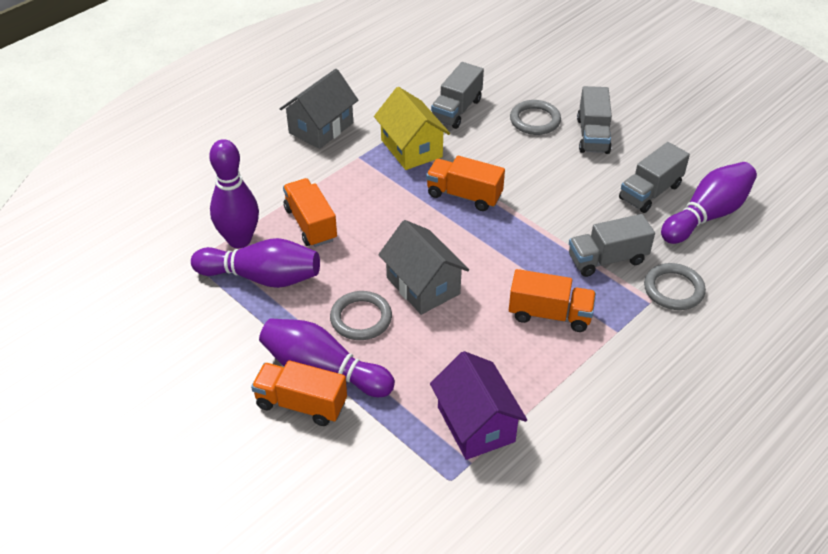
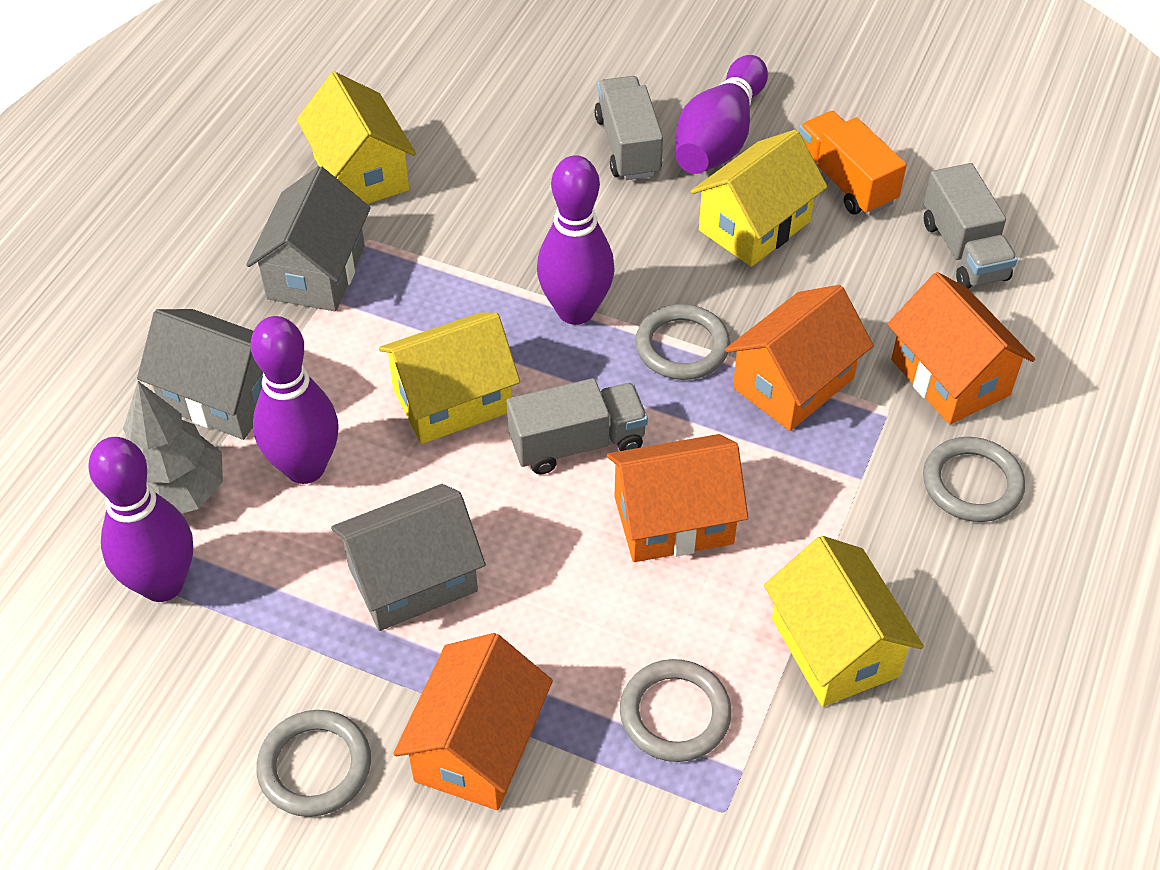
grey house: 2 -> 3
grey ring: 3 -> 4
grey tree: 0 -> 1
grey truck: 4 -> 3
orange house: 0 -> 4
orange truck: 4 -> 1
purple house: 1 -> 0
yellow house: 1 -> 4

